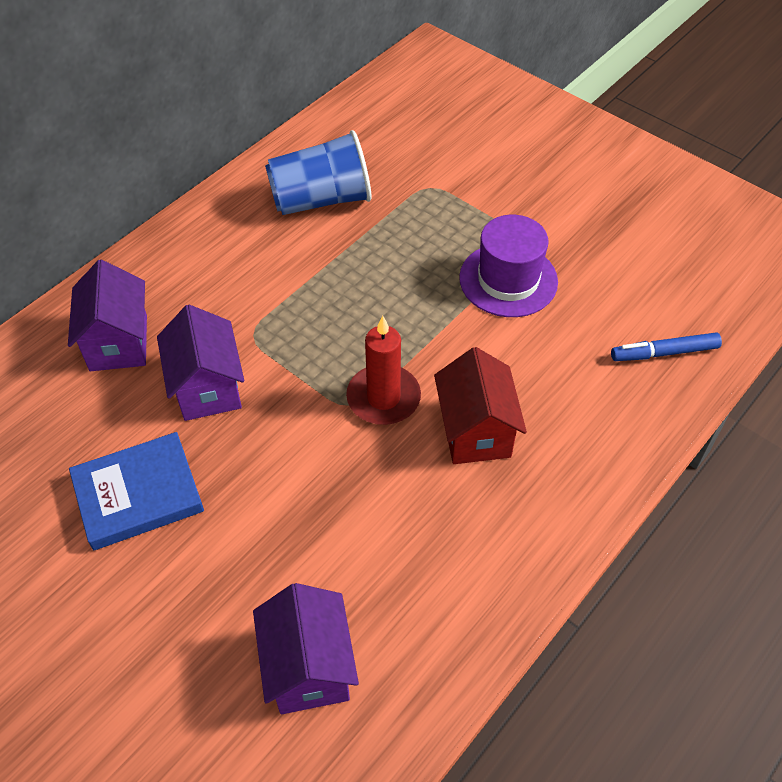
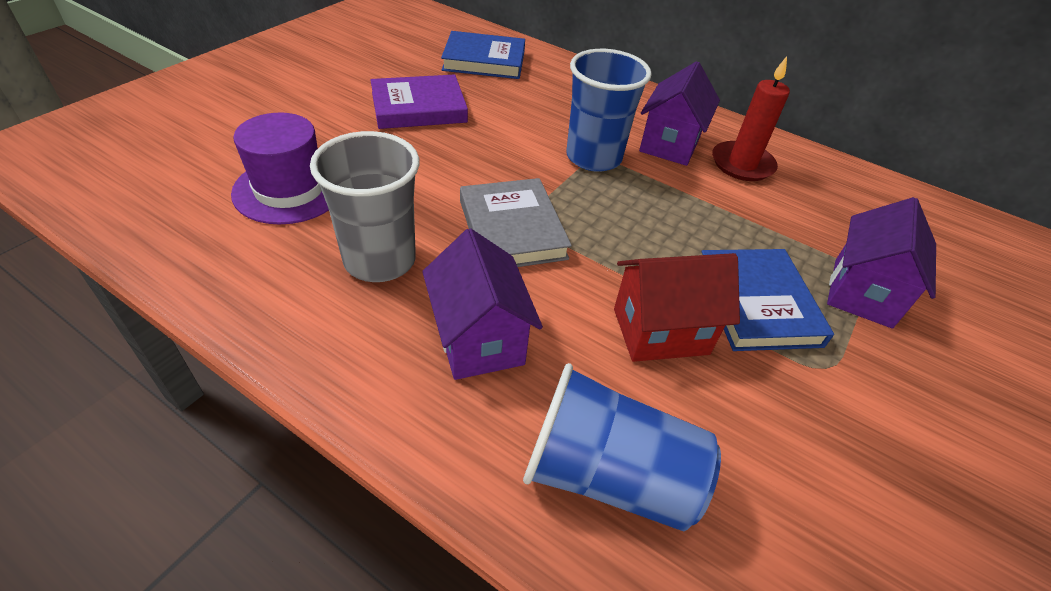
blue book: 1 -> 2
blue cup: 1 -> 2
blue marker: 1 -> 0
grey book: 0 -> 1
grey cup: 0 -> 1
purple book: 0 -> 1

